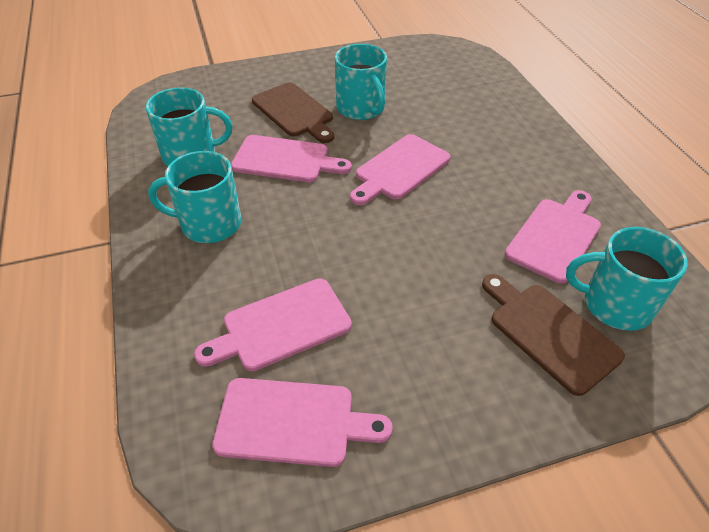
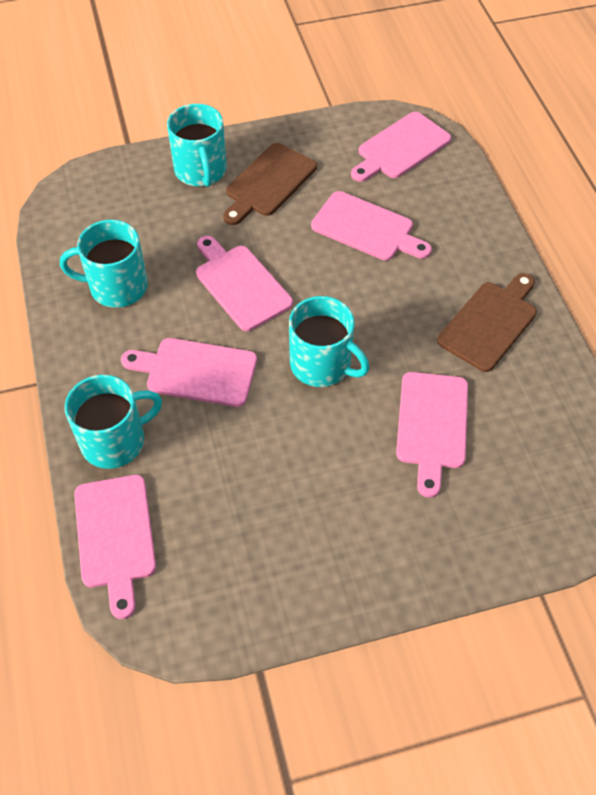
pink cutting board: 5 -> 6

